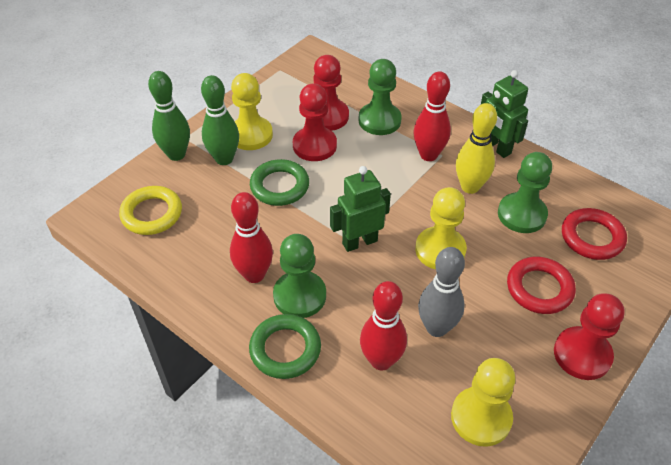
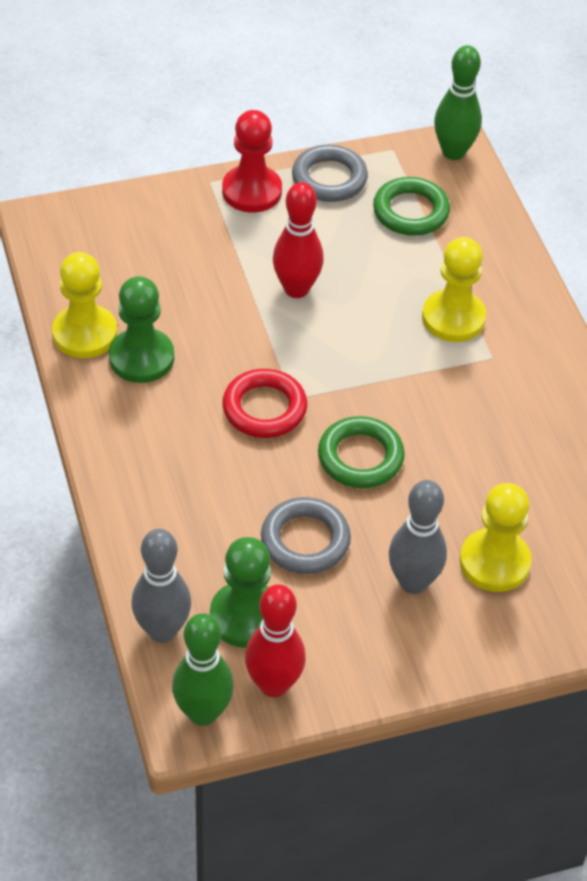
green pawn: 3 -> 2
green robot: 2 -> 0
grey bowling pin: 1 -> 2
grey ring: 0 -> 2
red bowling pin: 3 -> 2
red pawn: 3 -> 1
red ring: 2 -> 1
yellow bowling pin: 1 -> 0
yellow ring: 1 -> 0

